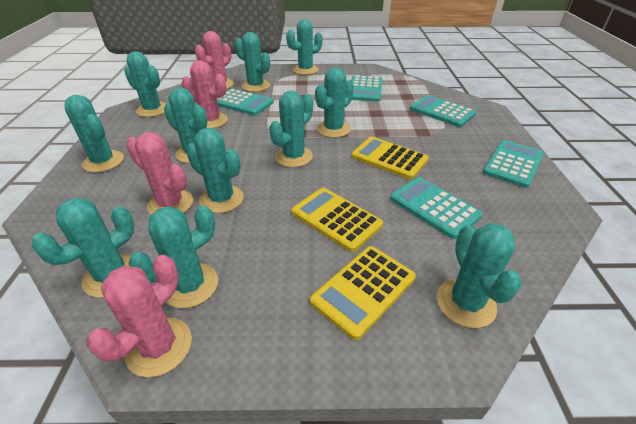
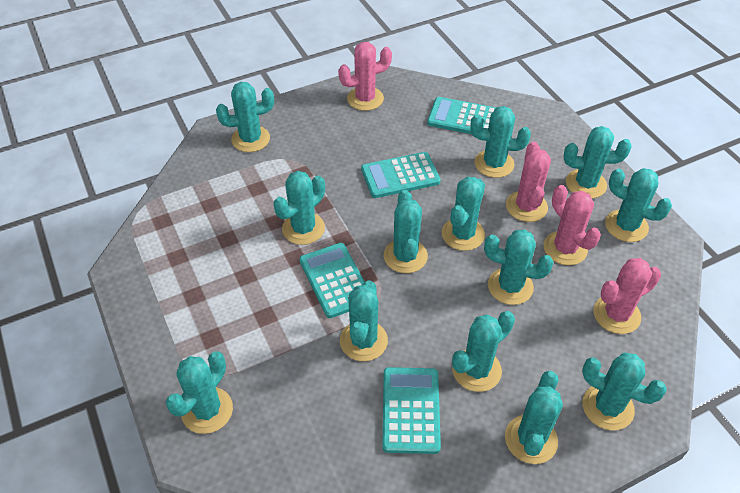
turquoise cactus: 11 -> 13
turquoise calculator: 5 -> 4
yellow calculator: 3 -> 0

